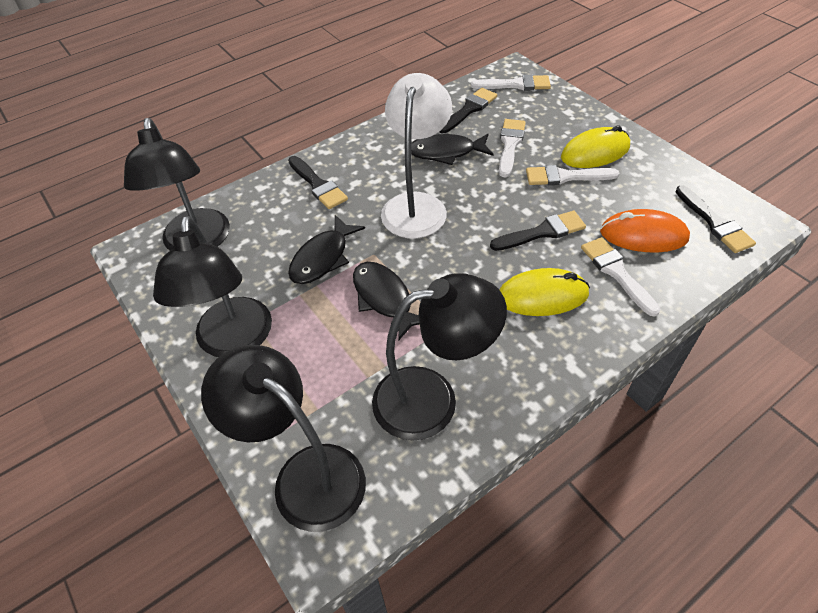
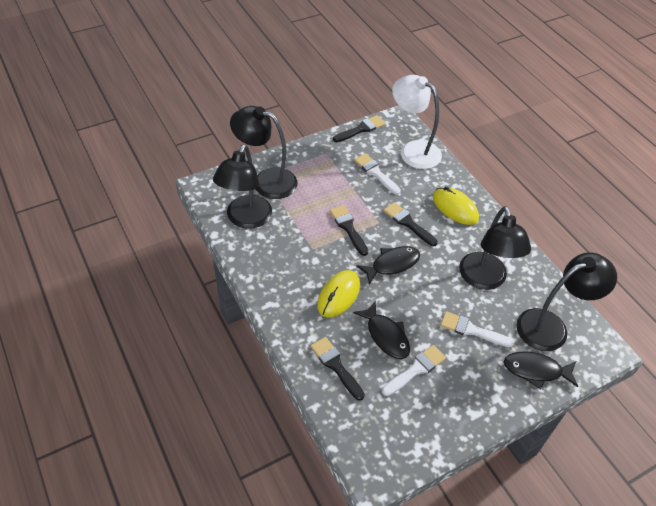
orange mouse: 1 -> 0
white brush: 4 -> 3

